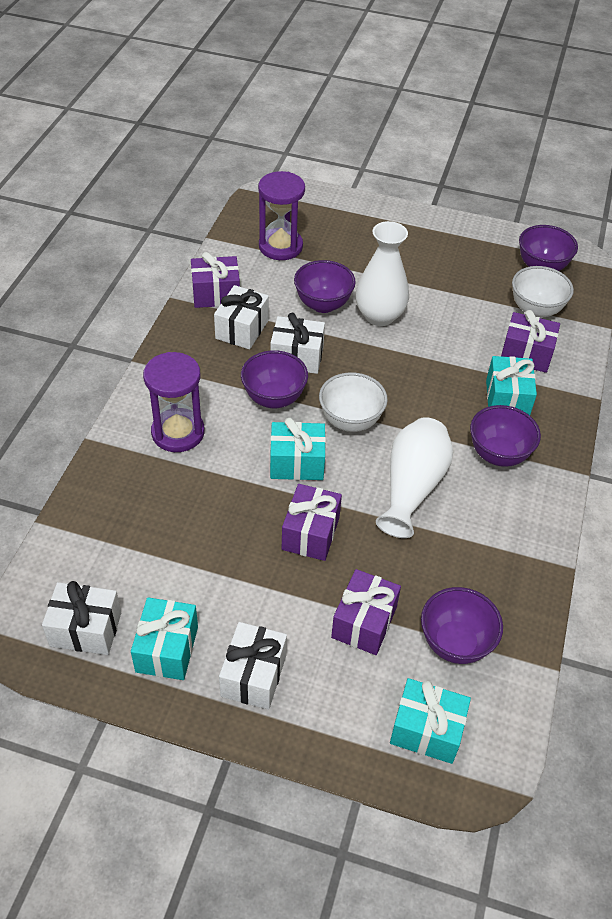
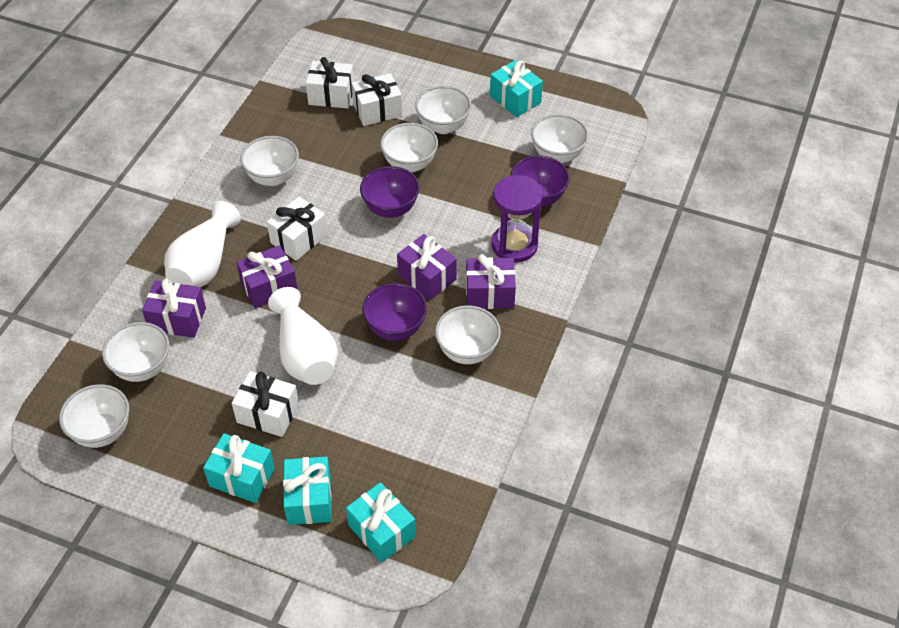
purple bowl: 5 -> 3
purple hourglass: 2 -> 1
white bowl: 2 -> 7

